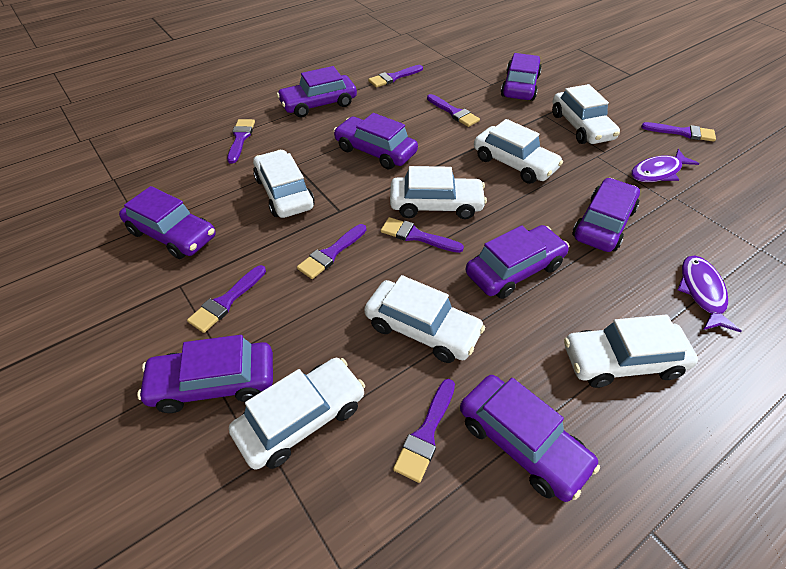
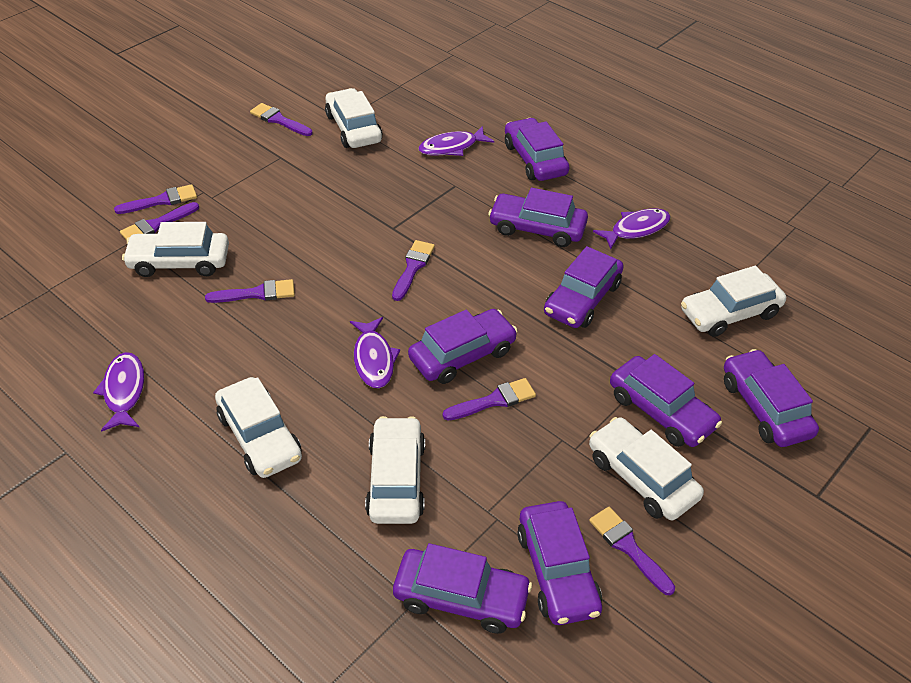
purple brush: 8 -> 7
purple fish: 2 -> 4
white car: 7 -> 6

